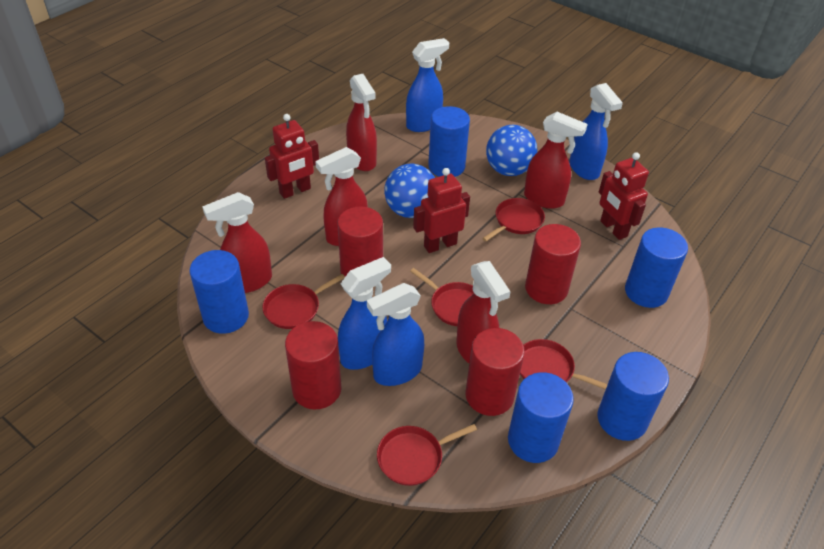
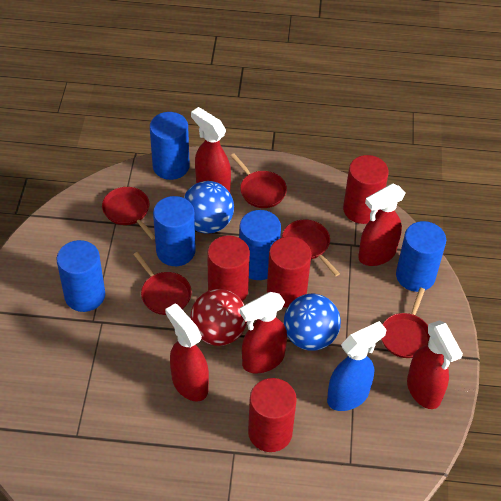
blue spray bottle: 4 -> 1
red ball: 0 -> 1
red robot: 3 -> 0

